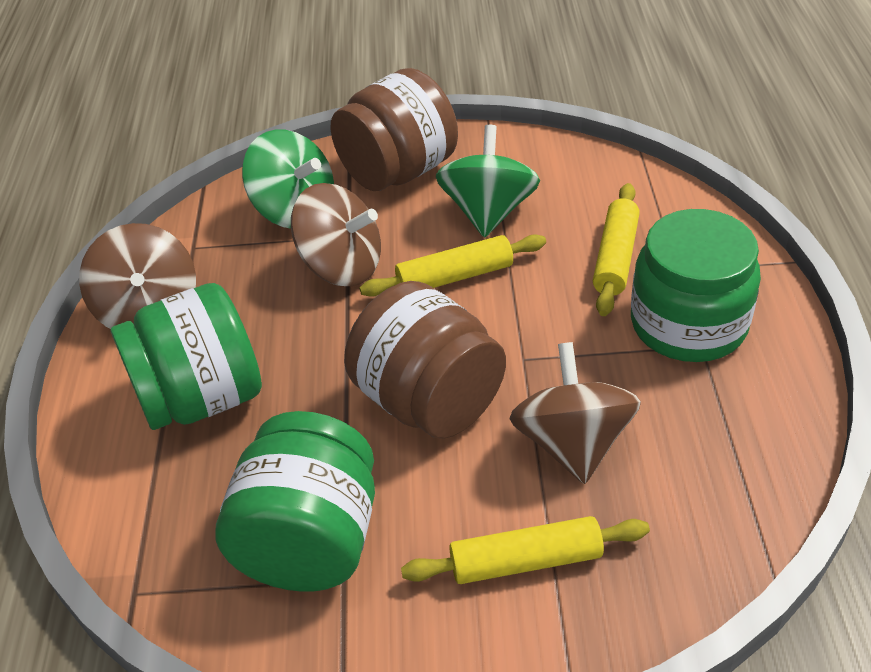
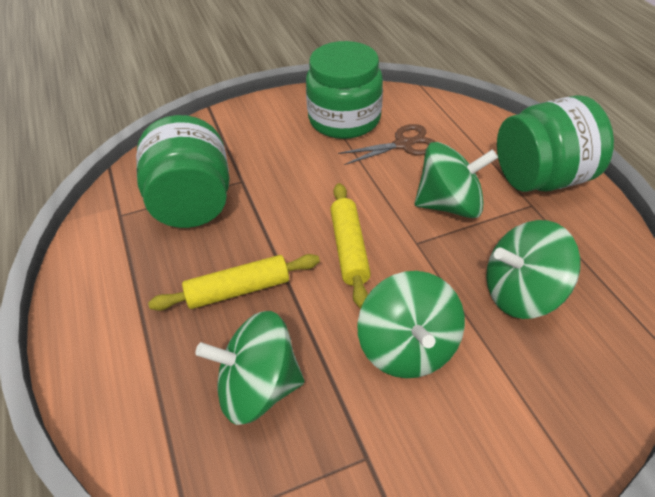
brown jar: 2 -> 0
brown scissors: 0 -> 1
brown spinning top: 3 -> 0
green spinning top: 2 -> 4
yellow rolling pin: 3 -> 2

